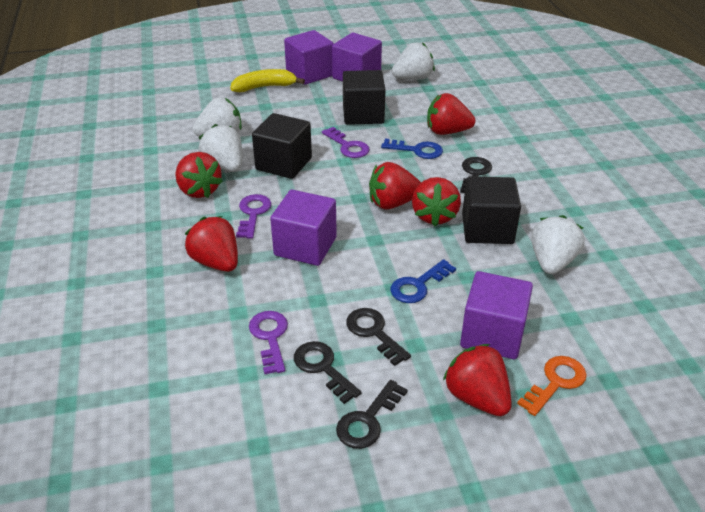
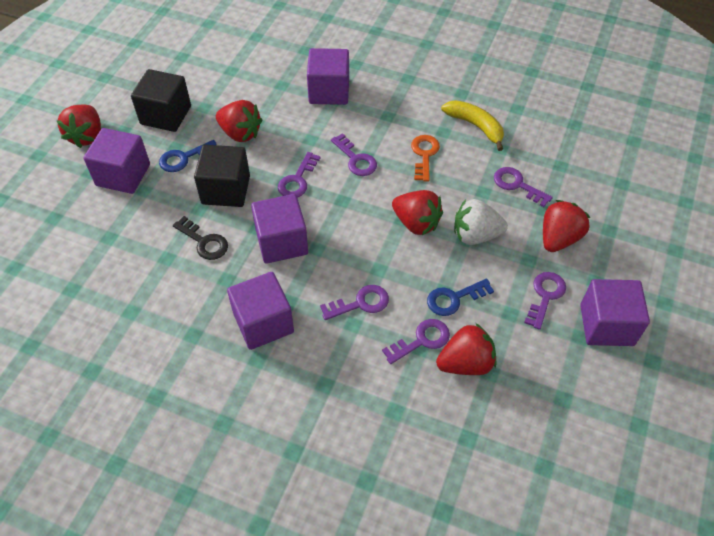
black cube: 3 -> 2
black key: 4 -> 1
purple cube: 4 -> 5
purple key: 3 -> 6
red strawberry: 6 -> 5
white strawberry: 4 -> 1

